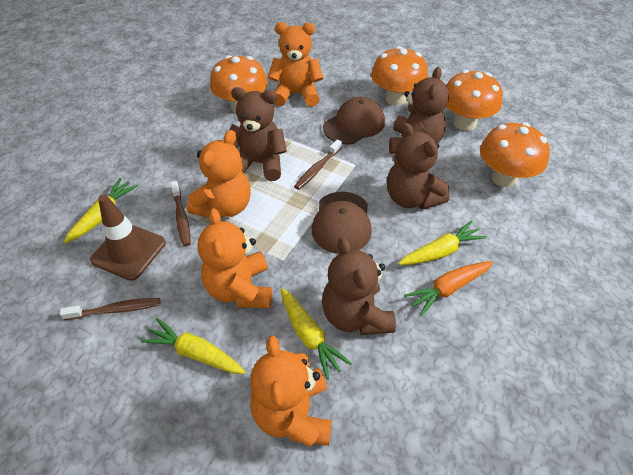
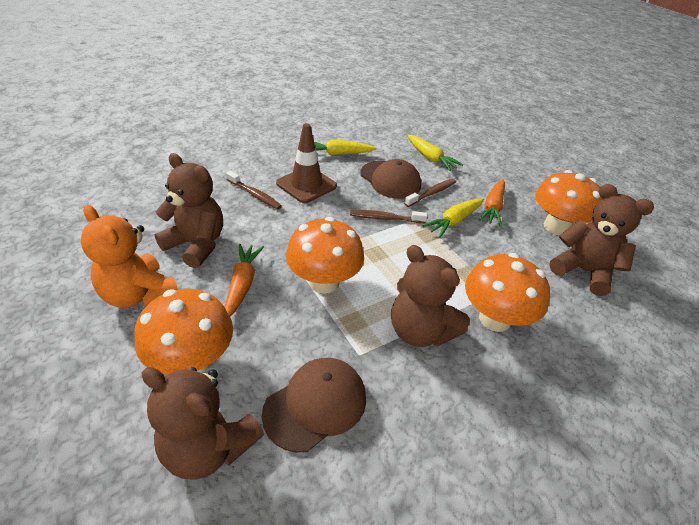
orange carrot: 1 -> 2
orange teddy bear: 4 -> 1
yellow carrot: 4 -> 3

